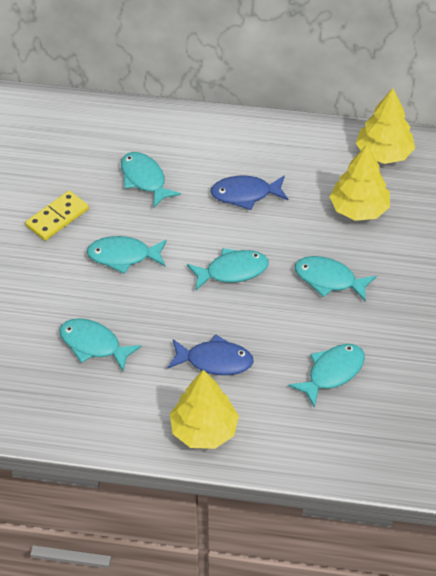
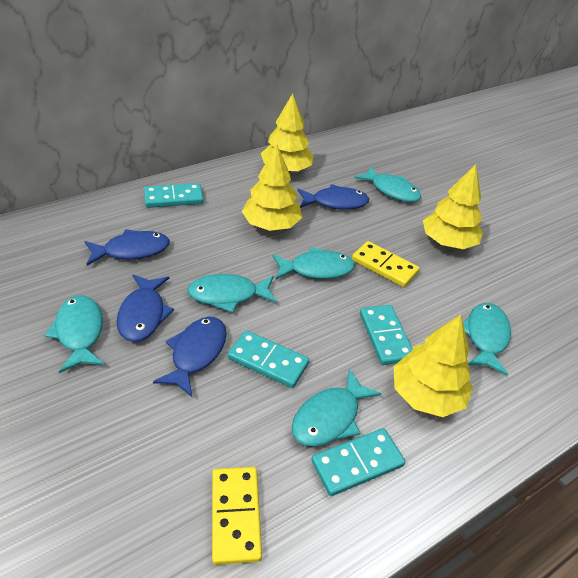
blue fish: 2 -> 4
turquoise domino: 0 -> 4
yellow domino: 1 -> 2
yellow tree: 3 -> 4

